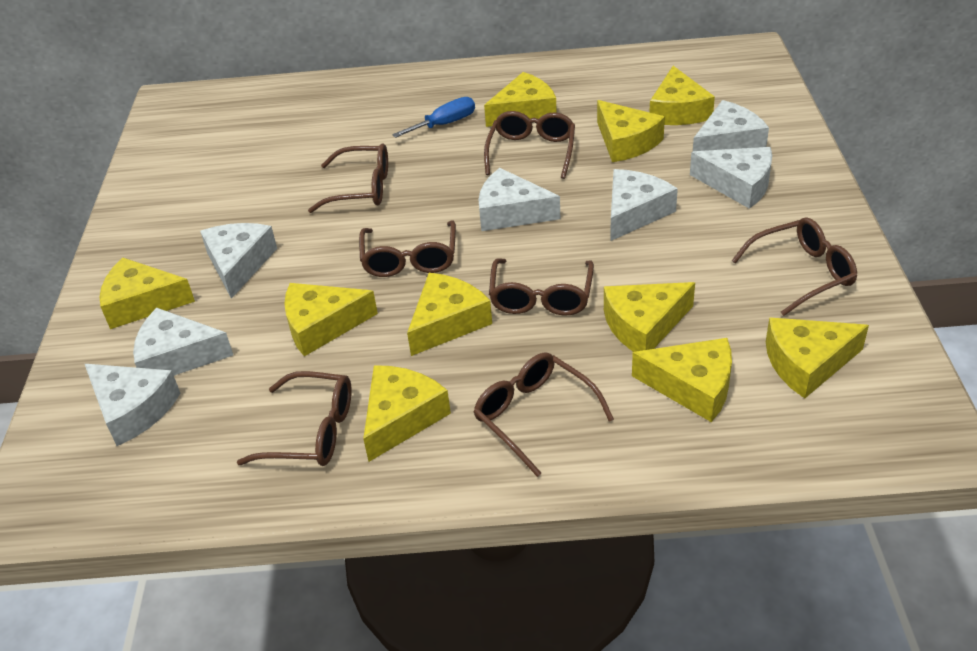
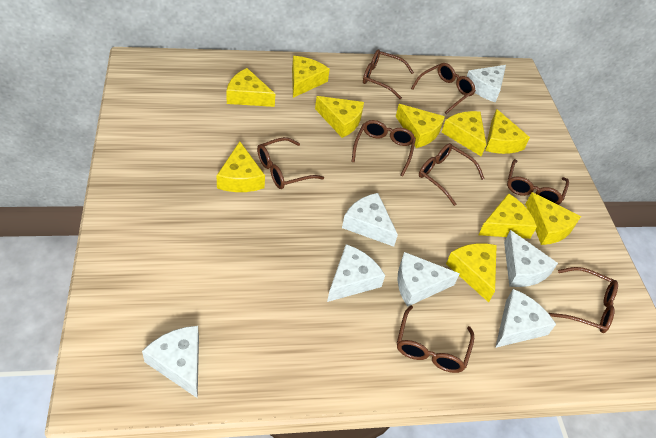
blue screwdriver: 1 -> 0
brown glasses: 7 -> 8

